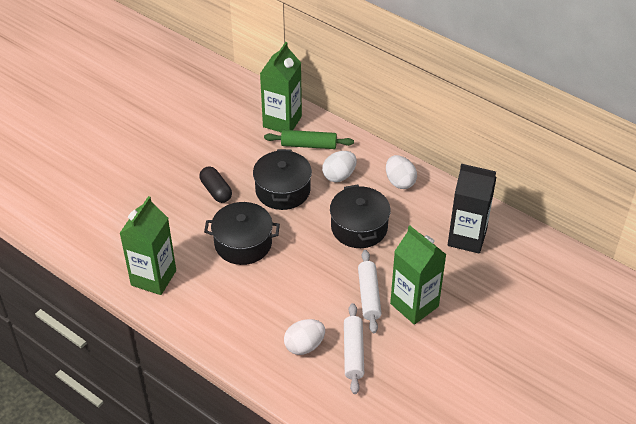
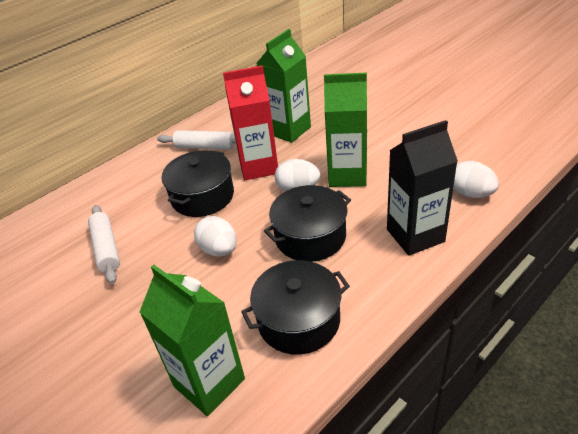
black capsule: 1 -> 0
green rolling pin: 1 -> 0
red carton: 0 -> 1

